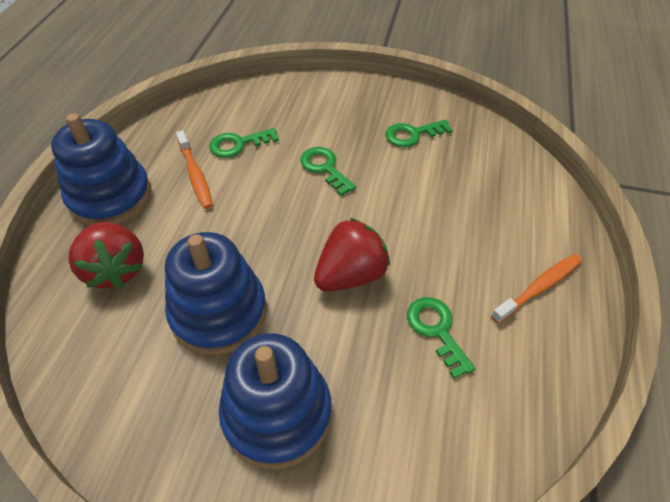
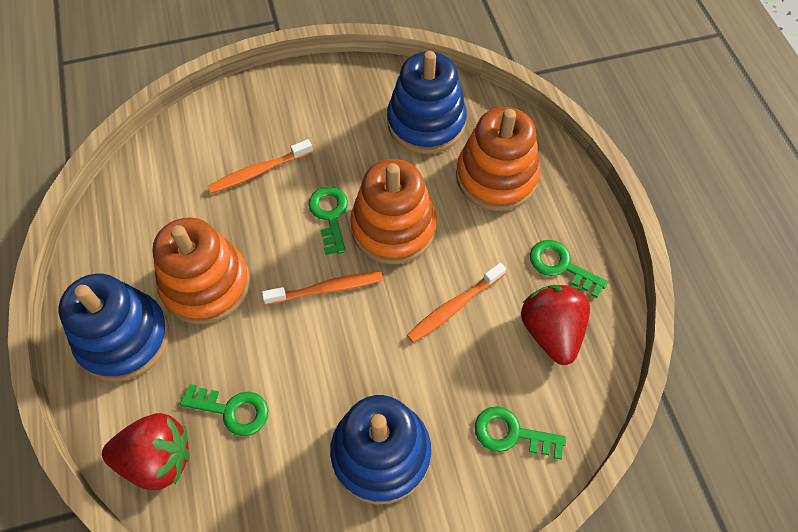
orange stacking toy: 0 -> 3
orange toothbrush: 2 -> 3

